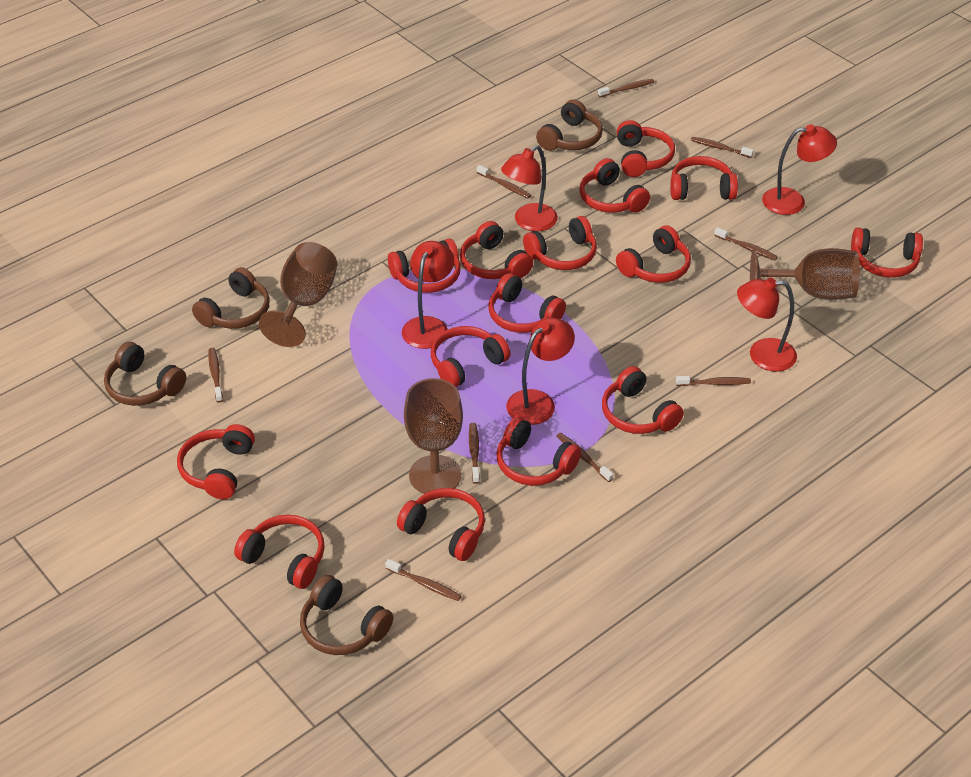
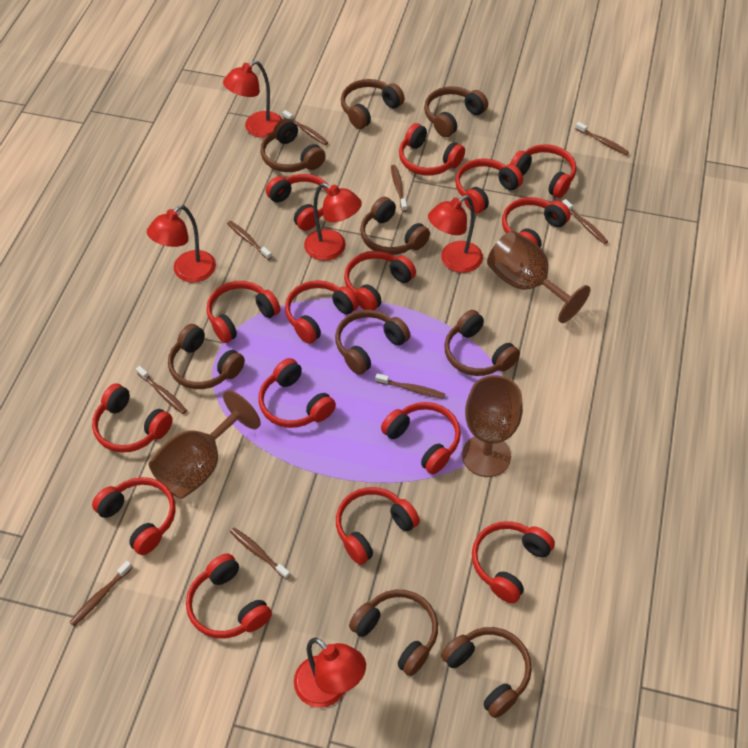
brown headphones: 4 -> 9

